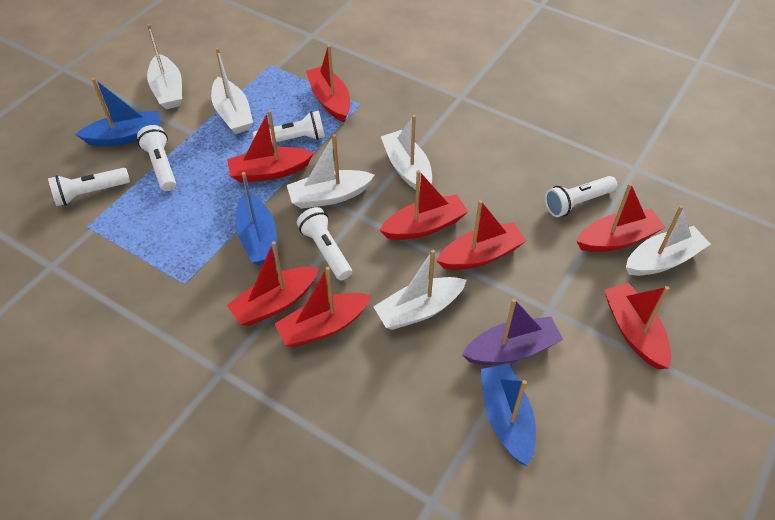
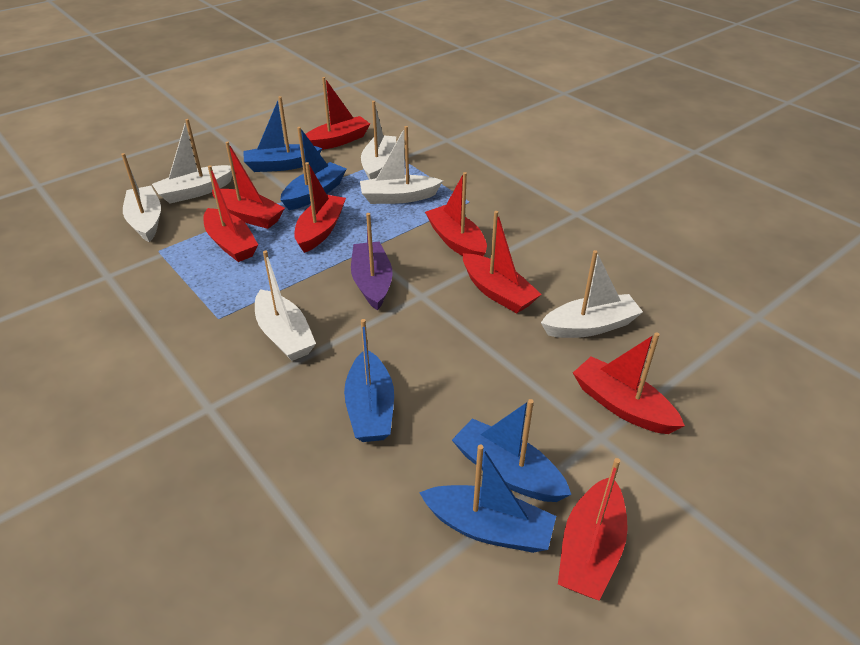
blue boat: 3 -> 5
white flashlight: 5 -> 0

